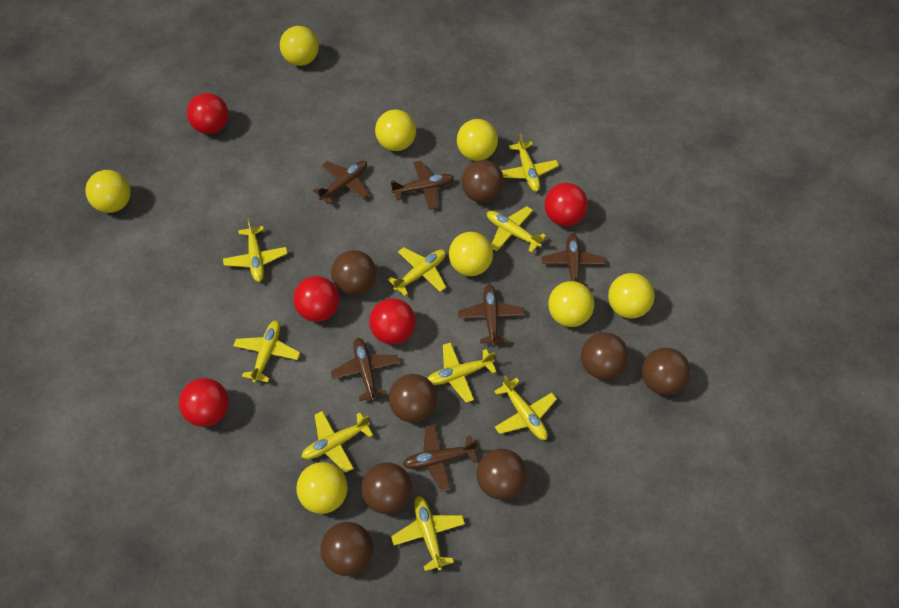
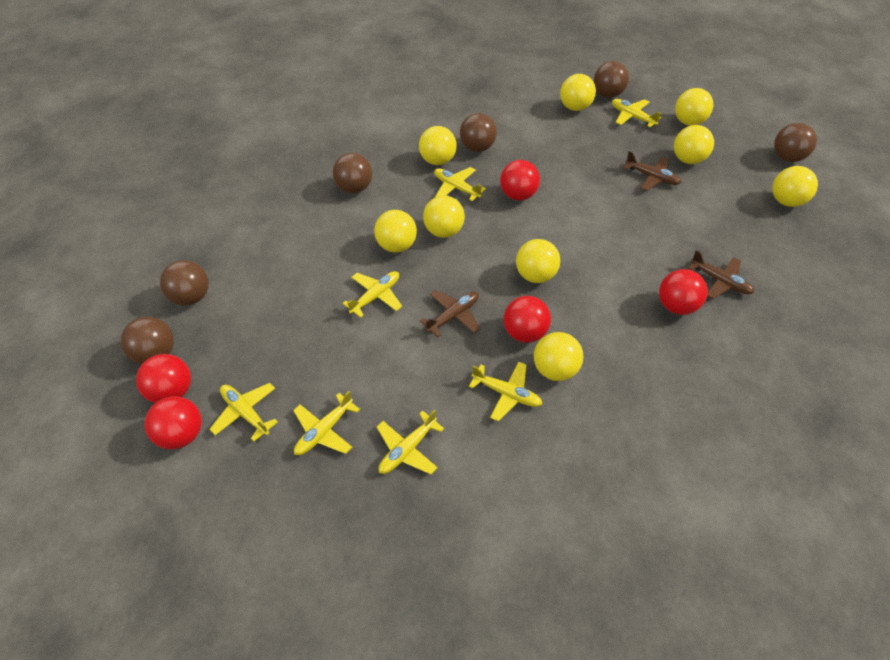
brown ball: 8 -> 6
brown plane: 6 -> 3
yellow ball: 8 -> 9
yellow plane: 9 -> 7

